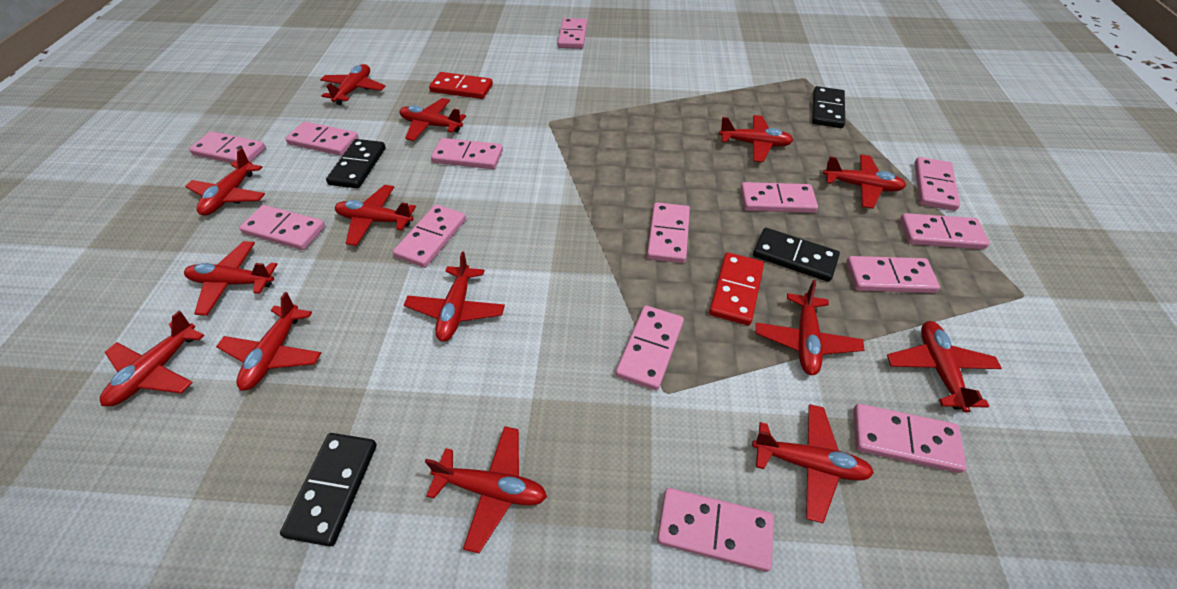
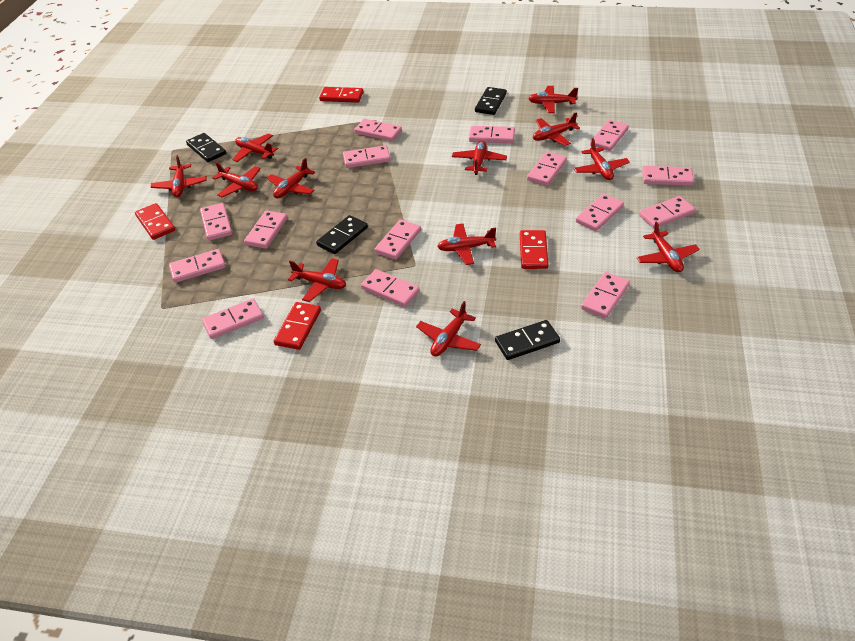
pink domino: 14 -> 15
red domino: 2 -> 4
red plane: 14 -> 12

